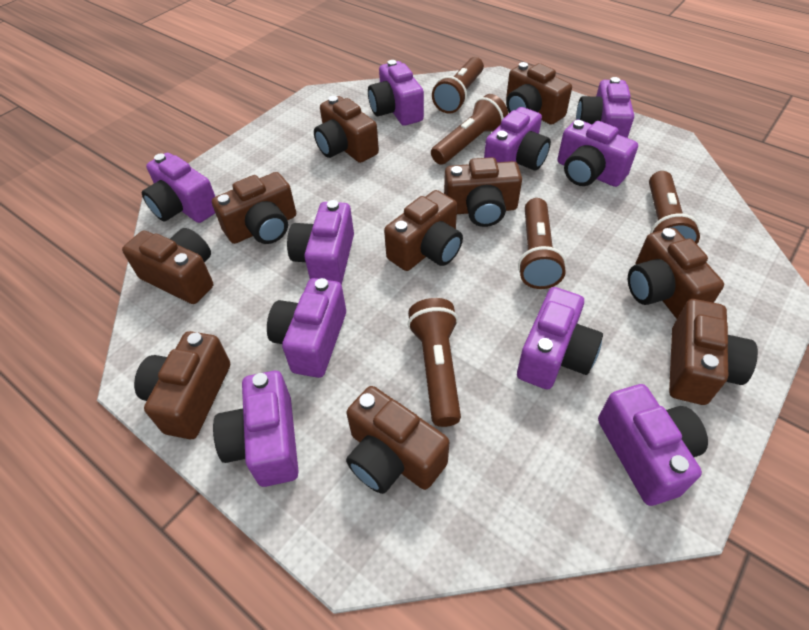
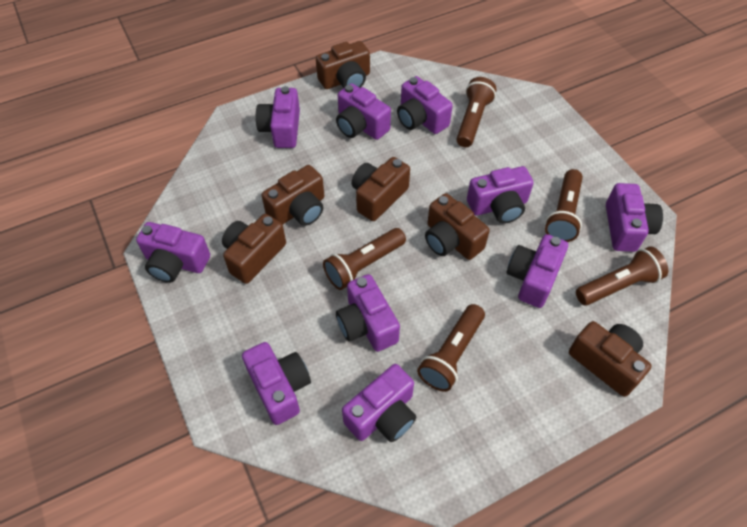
brown camera: 10 -> 6

